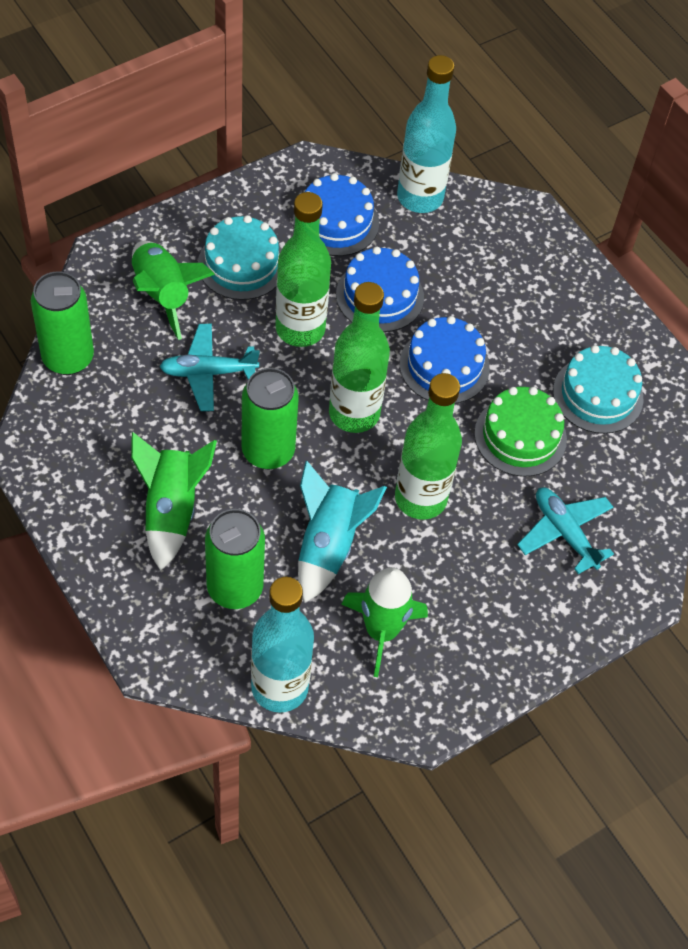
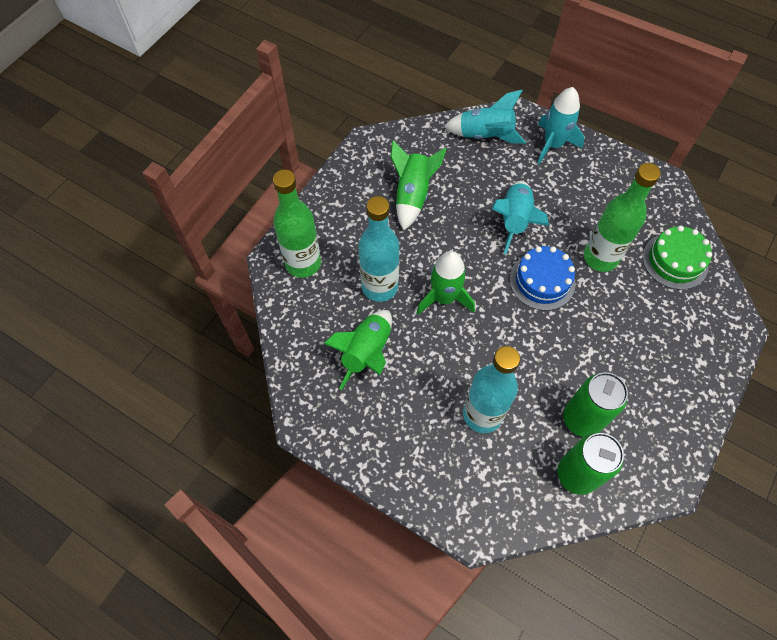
blue cake: 3 -> 1
green bottle: 3 -> 2
green can: 3 -> 2
turquoise cake: 2 -> 0
turquoise plane: 2 -> 0
turquoise rocket: 1 -> 3

